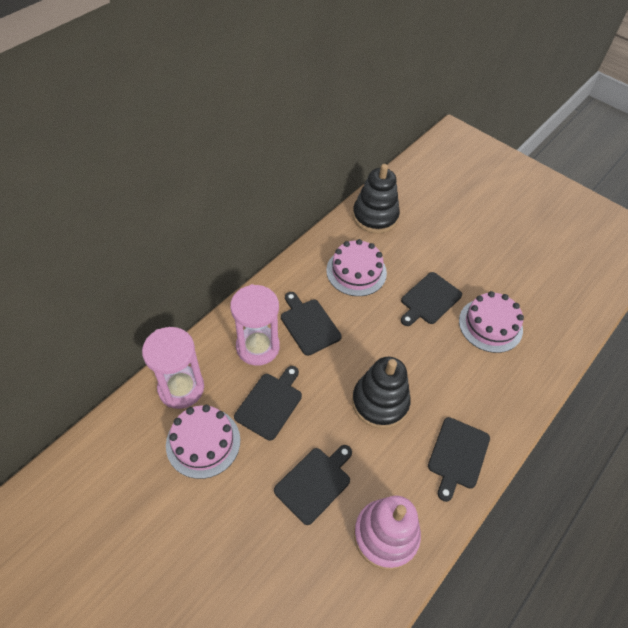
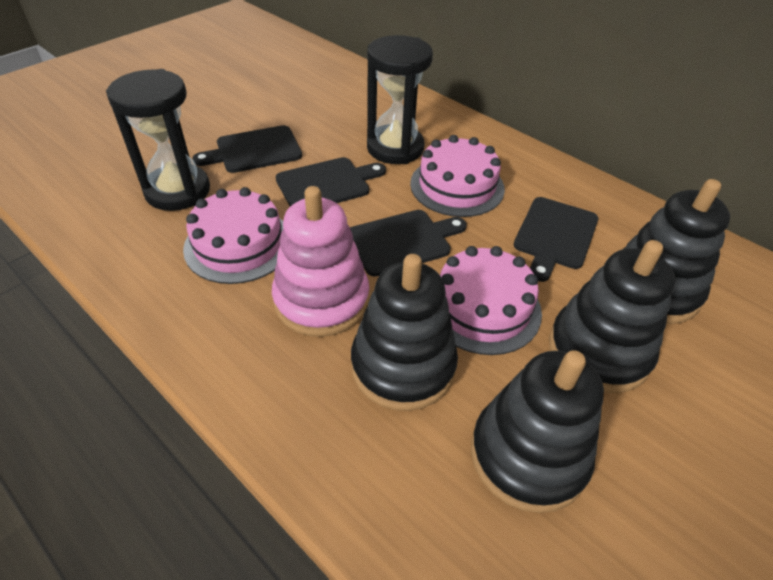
black cutting board: 5 -> 4
black hourglass: 0 -> 2
black stacking toy: 2 -> 4
pink hourglass: 2 -> 0

